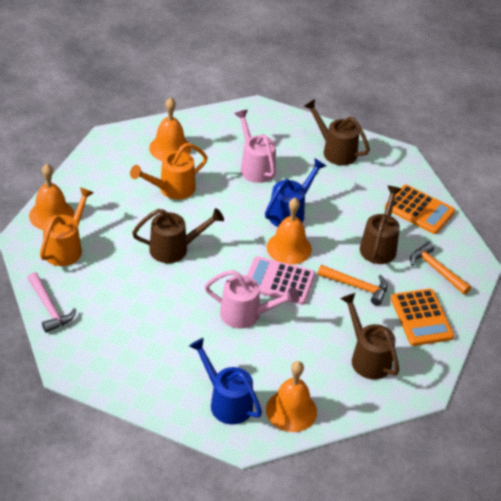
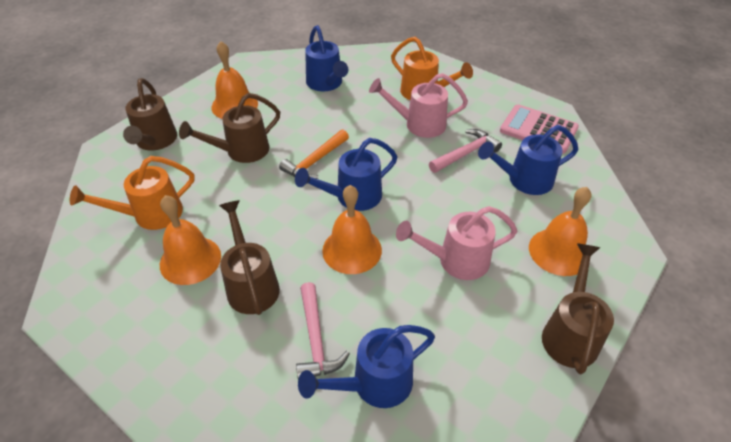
blue watering can: 2 -> 4
orange calculator: 2 -> 0
orange hammer: 2 -> 1
pink hammer: 1 -> 2

